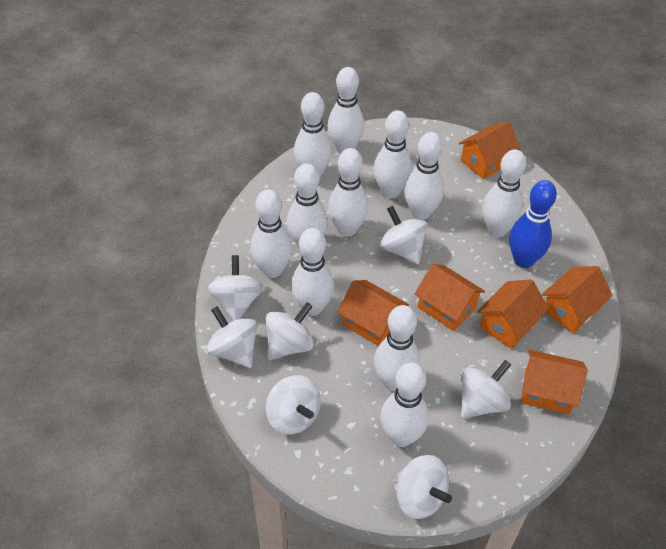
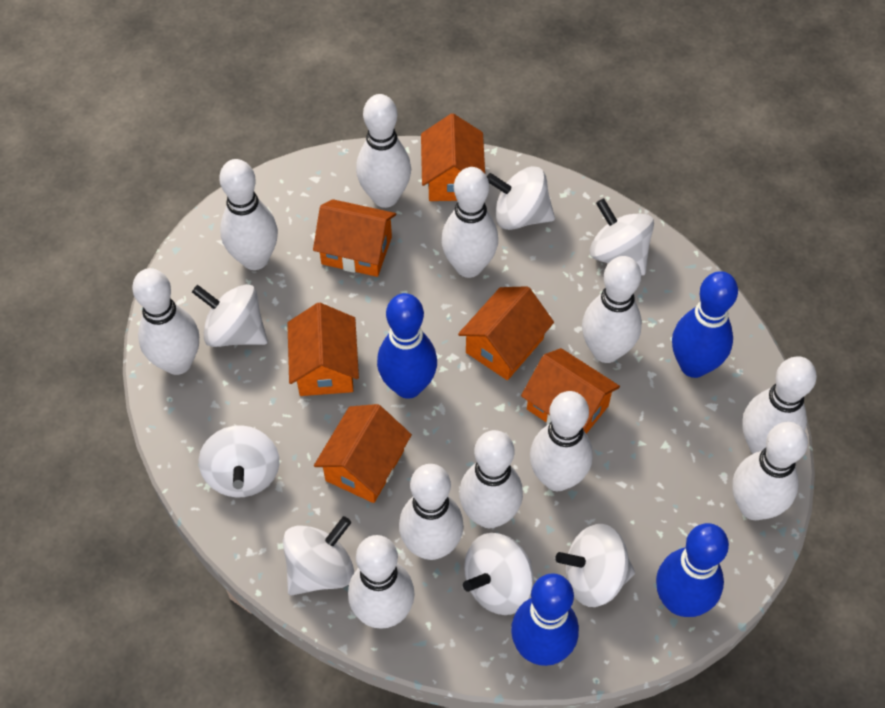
blue bowling pin: 1 -> 4

